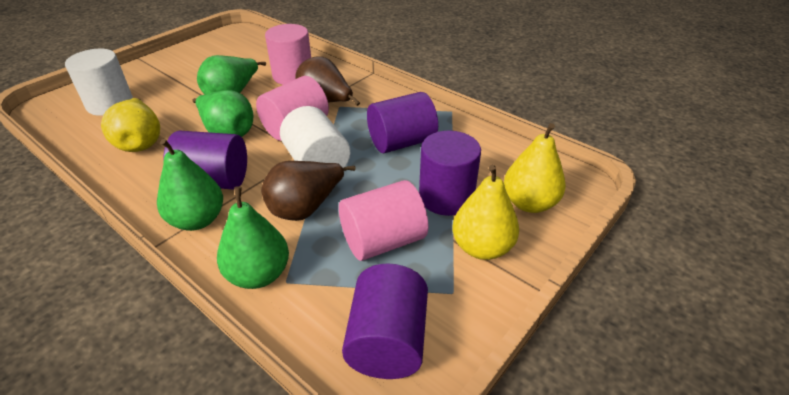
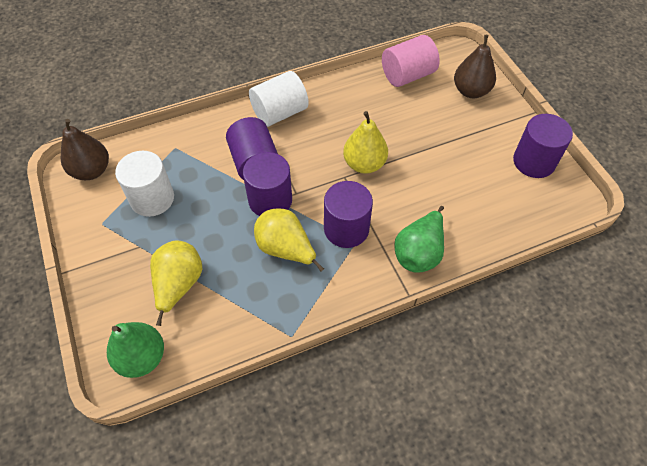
green pear: 4 -> 2
pink cylinder: 3 -> 1

